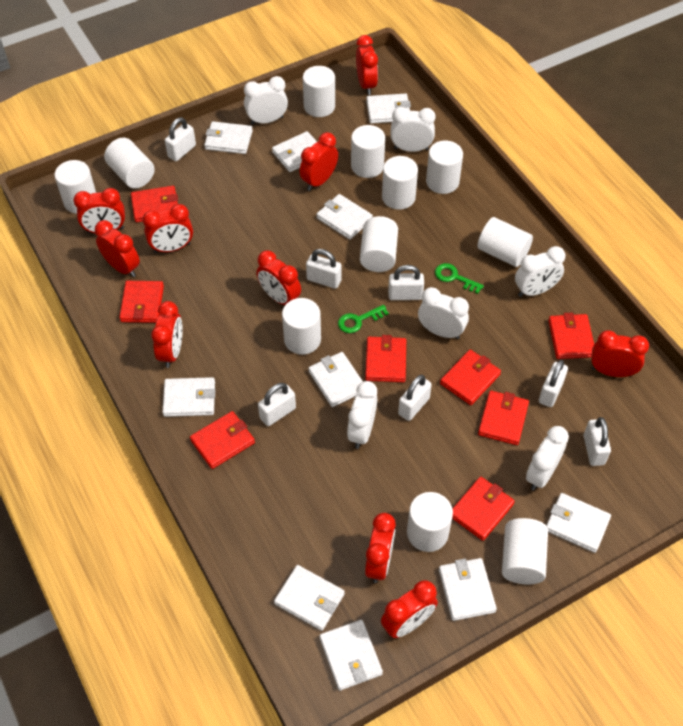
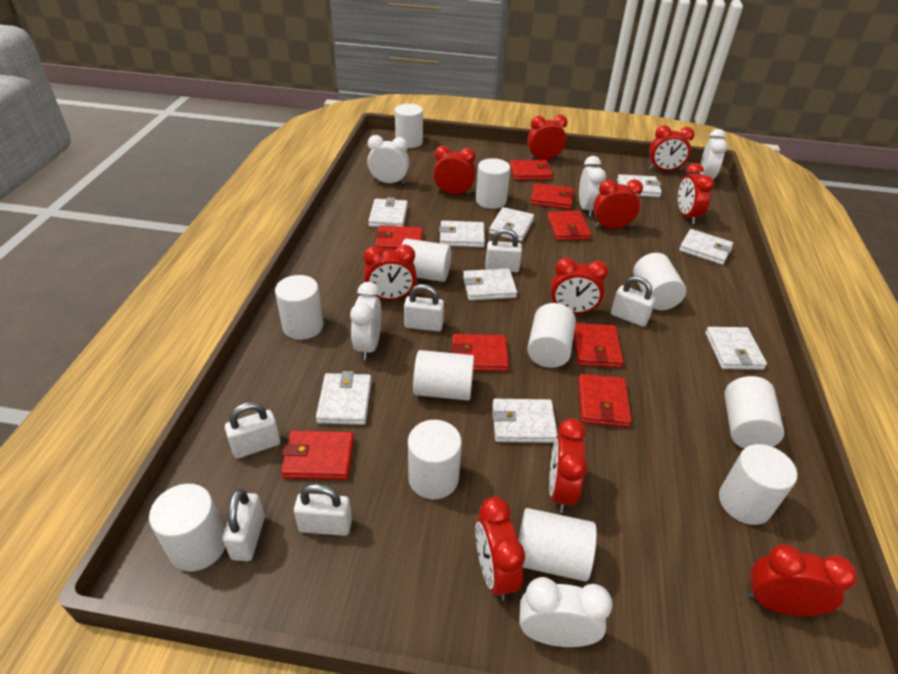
green key: 2 -> 0
white clock: 6 -> 5
white cylinder: 11 -> 12
white padlock: 7 -> 6
white wallet: 10 -> 9

